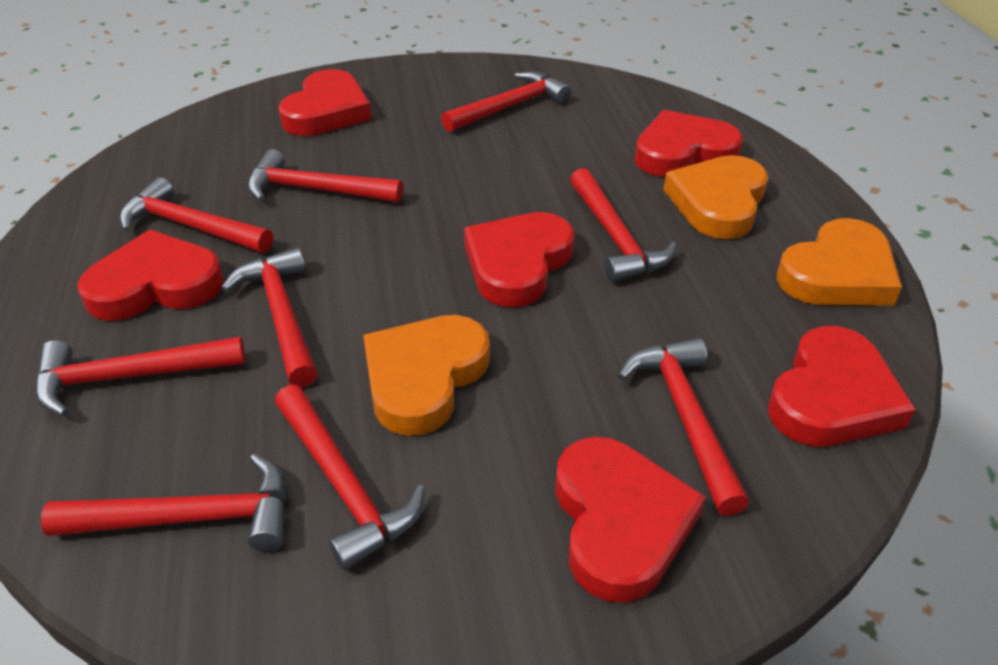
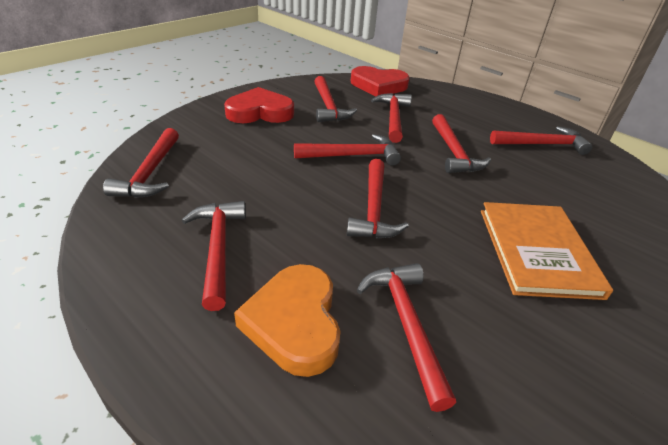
orange book: 0 -> 1
orange heart: 3 -> 1
red heart: 6 -> 2

